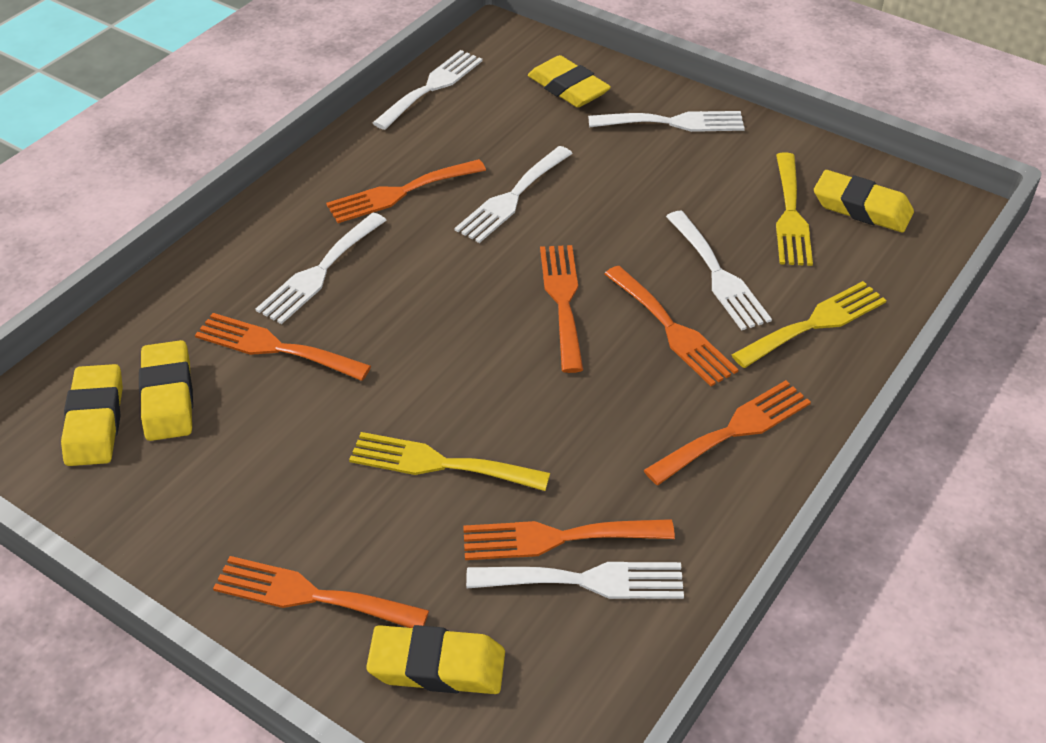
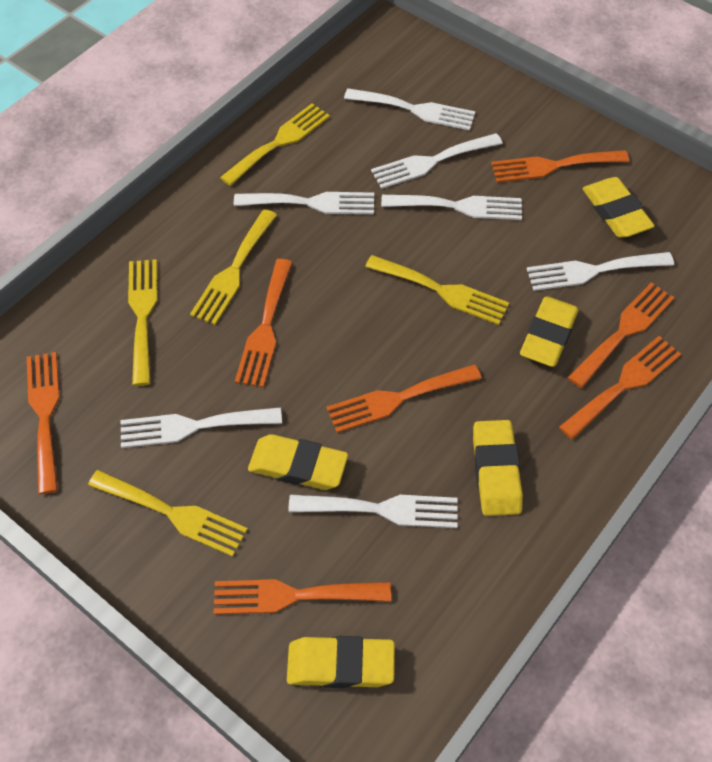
white fork: 6 -> 7
yellow fork: 3 -> 5

